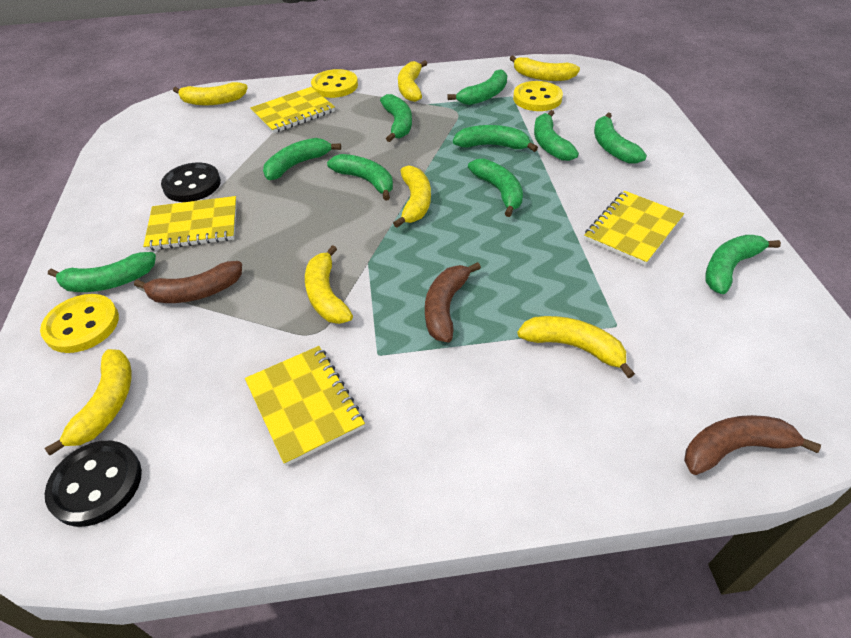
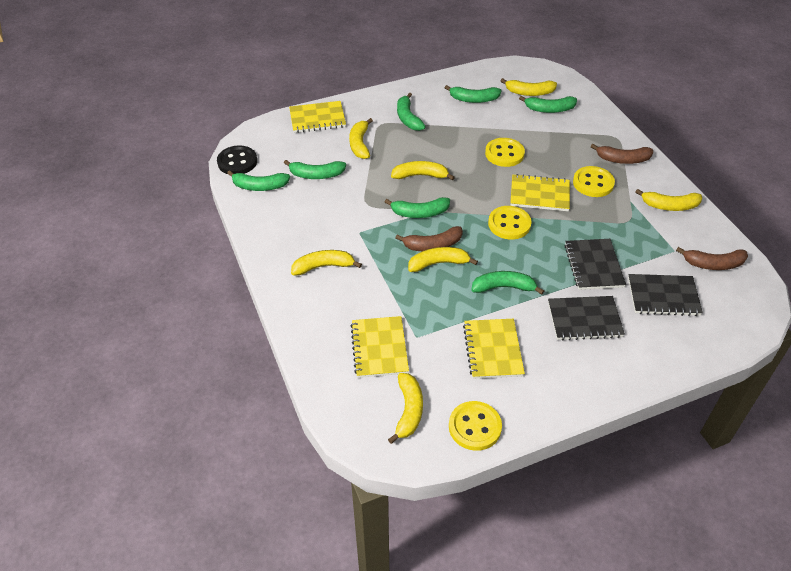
black button: 2 -> 1
black notebook: 0 -> 3
green banana: 10 -> 7
yellow button: 3 -> 4

